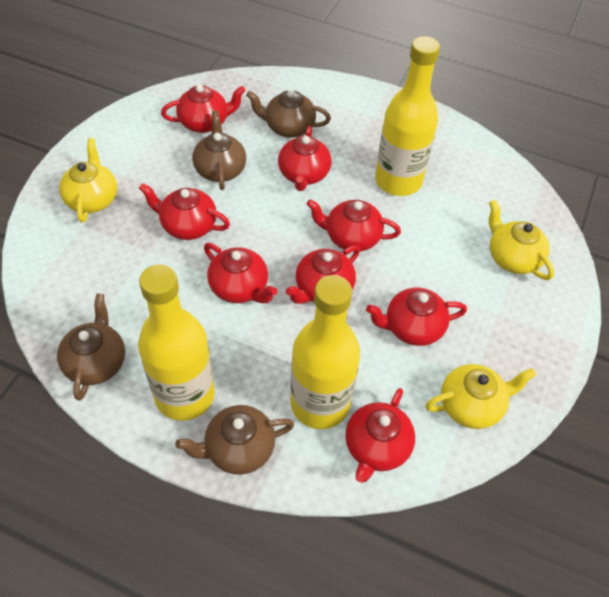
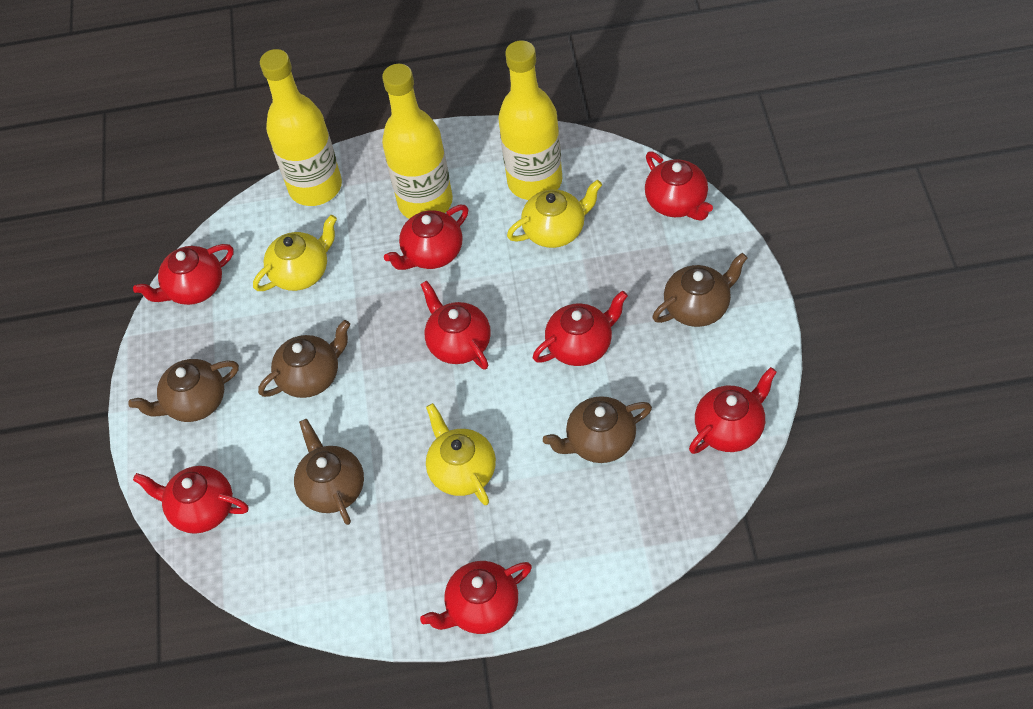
brown teapot: 4 -> 5

